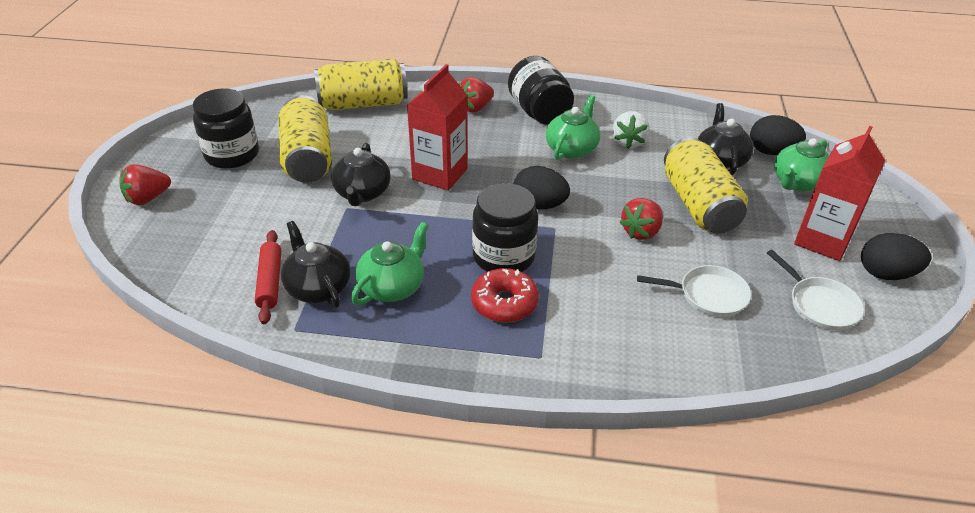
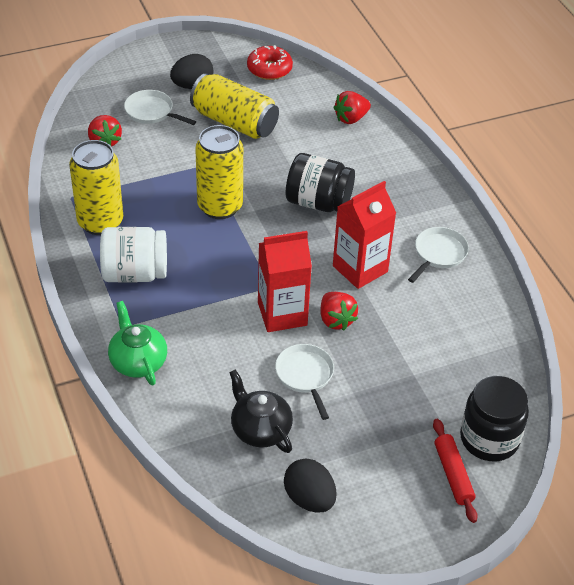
black egg: 3 -> 2
black jar: 3 -> 2
black teapot: 3 -> 1
green teapot: 3 -> 1
white jar: 0 -> 1
white pan: 2 -> 3
white strawberry: 1 -> 0

